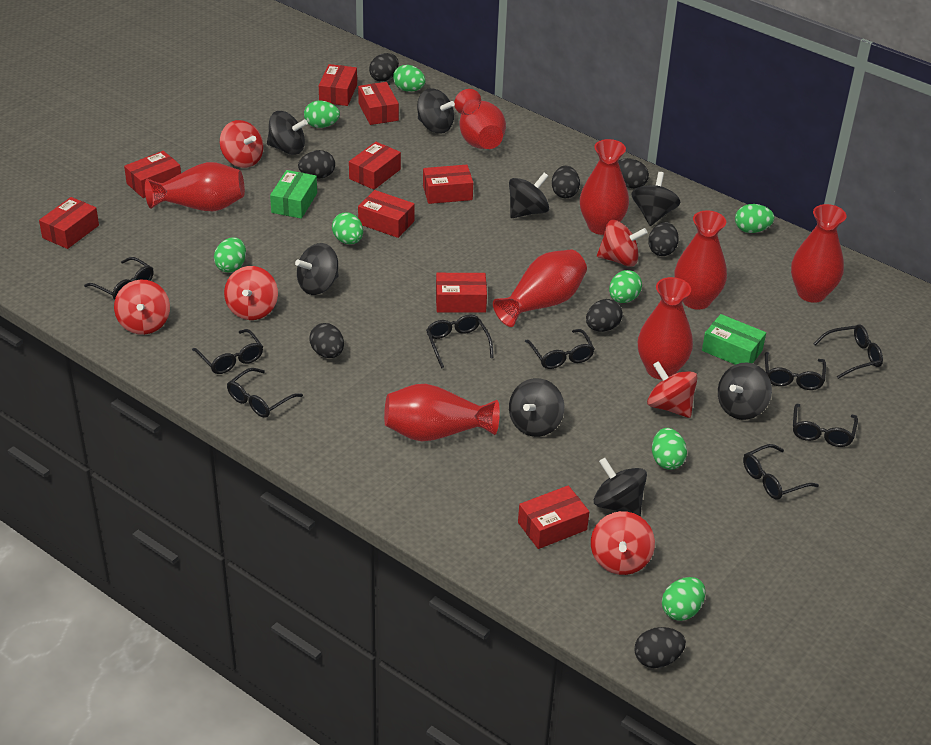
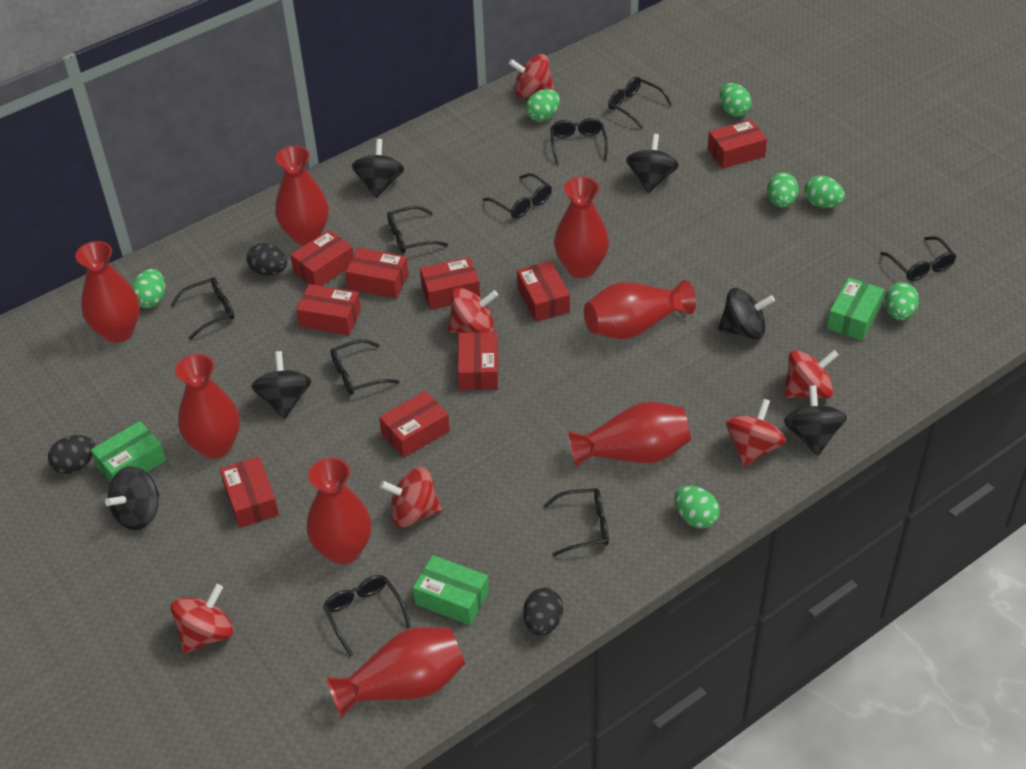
black egg: 8 -> 3
black spinning top: 8 -> 6
green box: 2 -> 3
green egg: 8 -> 7

